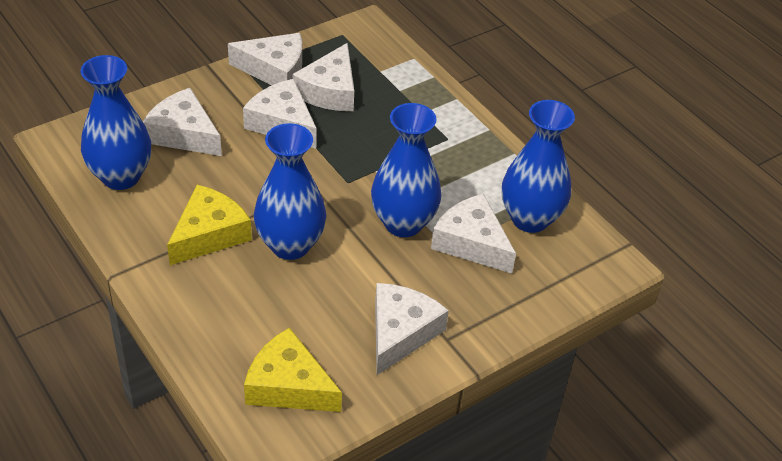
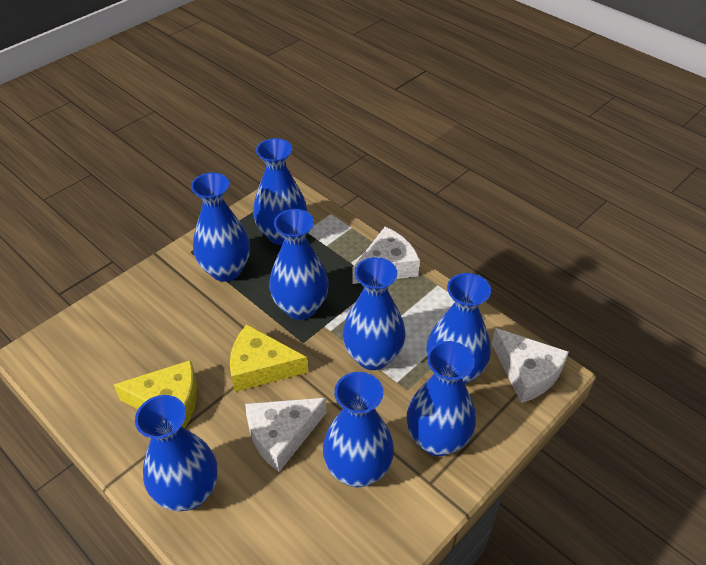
blue vase: 4 -> 8
white cheese: 6 -> 3

